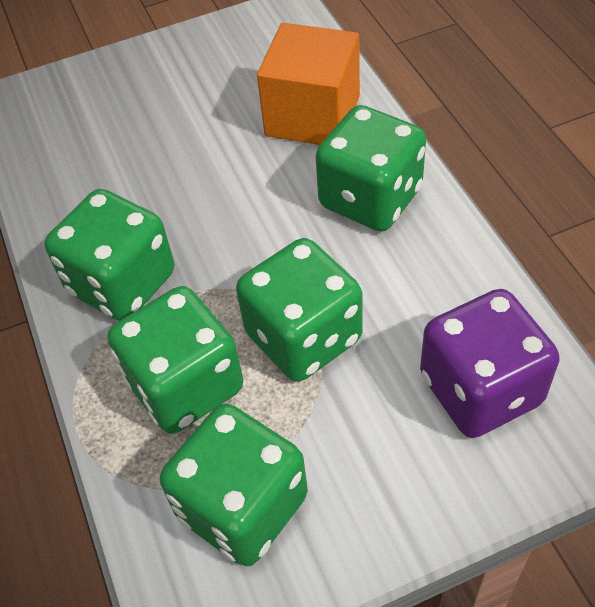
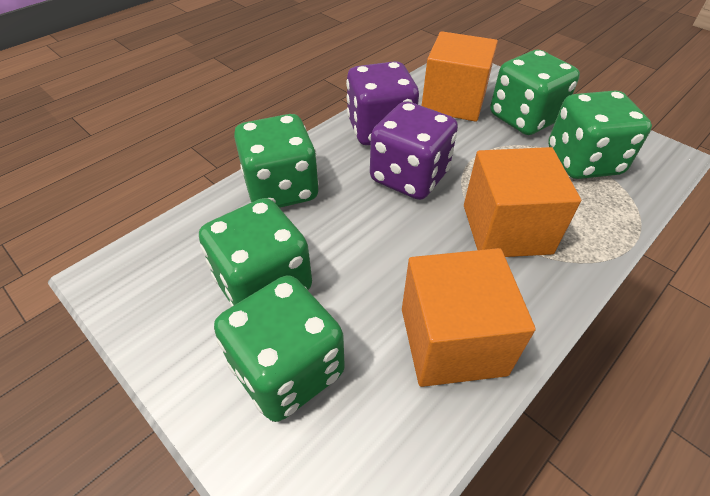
orange cube: 1 -> 3
purple dice: 1 -> 2

